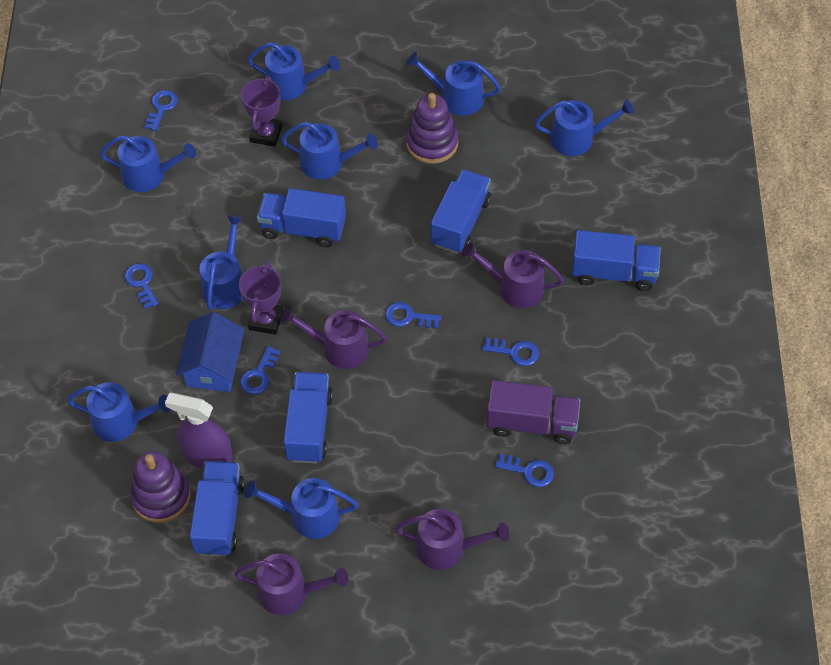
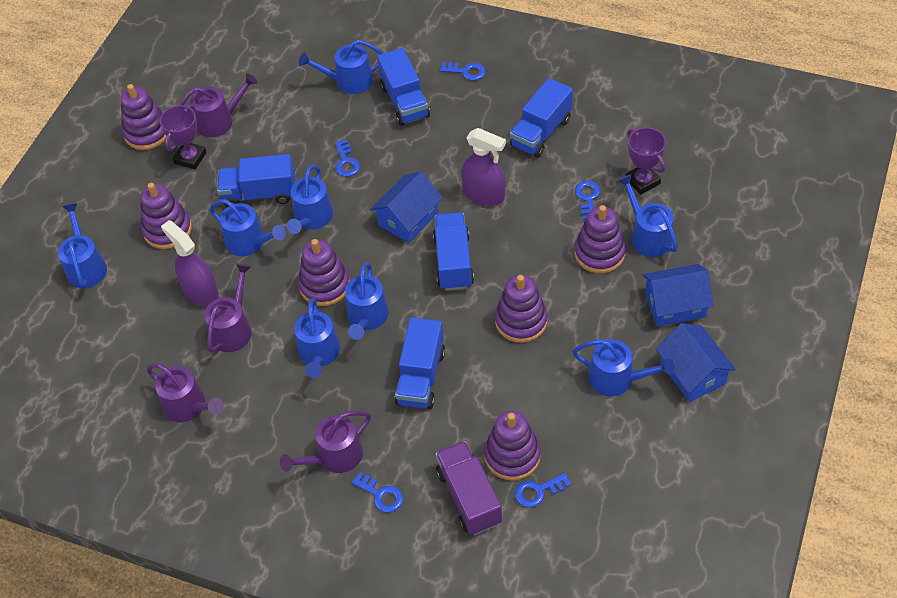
blue house: 1 -> 3
blue key: 6 -> 5
purple spray bottle: 1 -> 2
purple stacking toy: 2 -> 6

